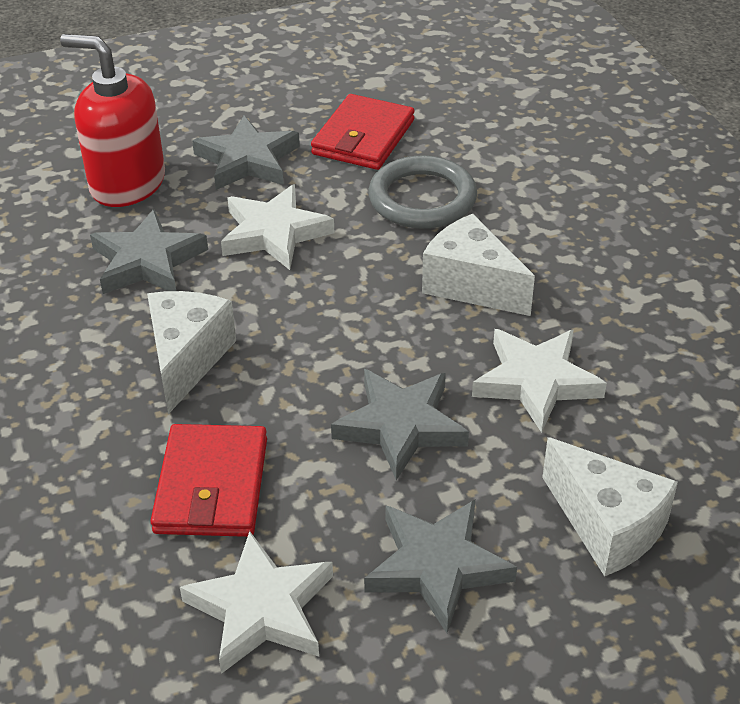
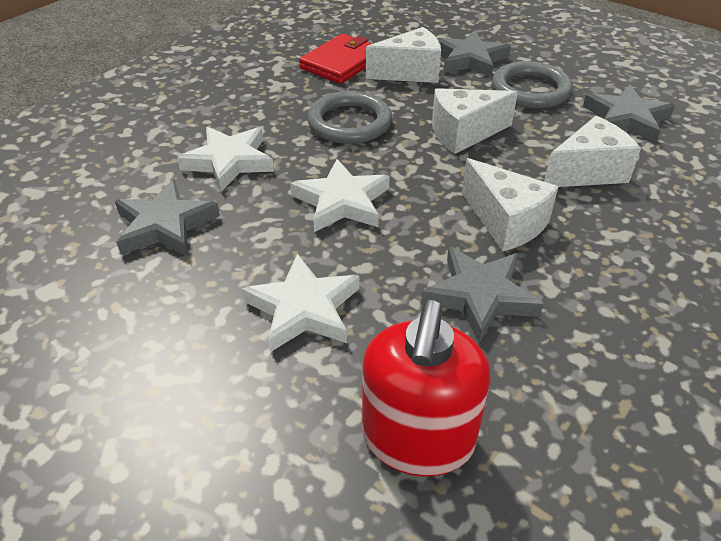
grey ring: 1 -> 2
red wallet: 2 -> 1
white cheese: 3 -> 4

